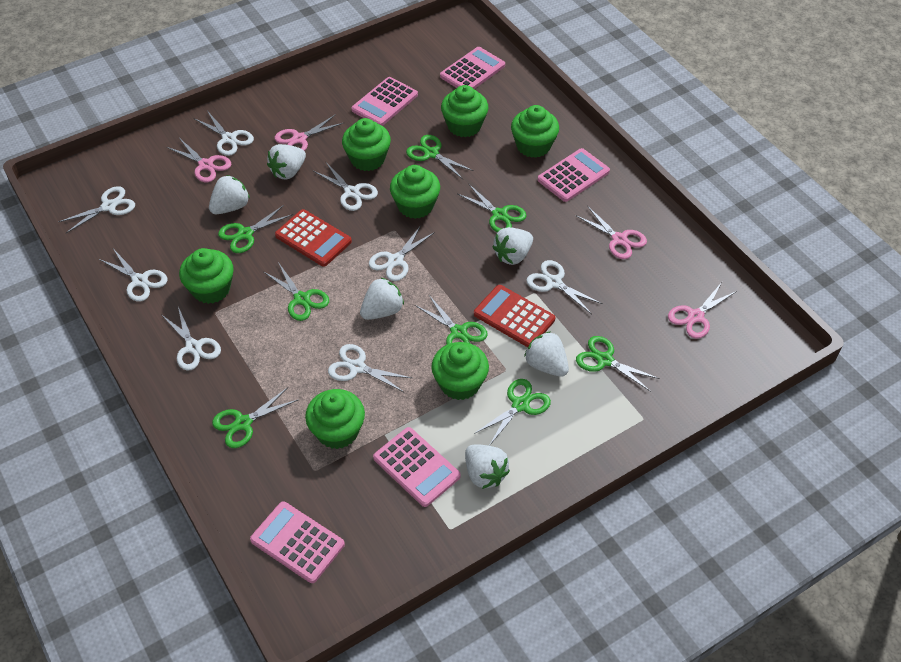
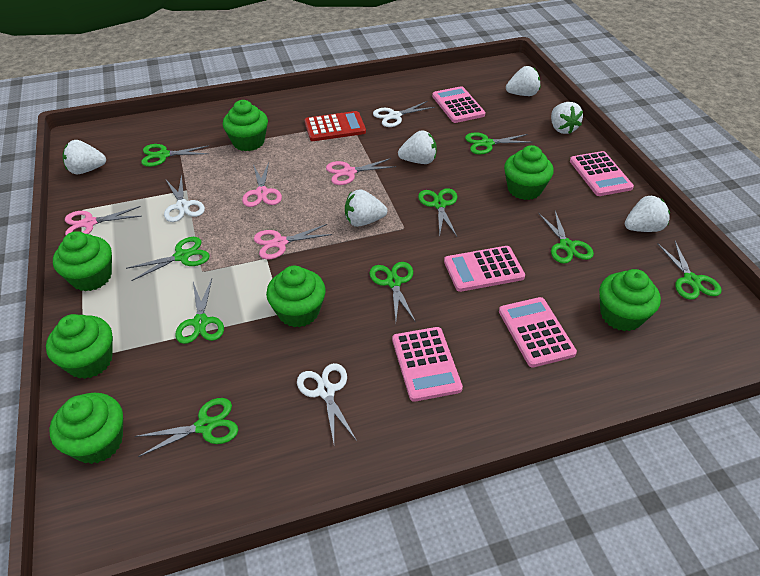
green scissors: 8 -> 9
red calculator: 2 -> 1
white scissors: 8 -> 3

